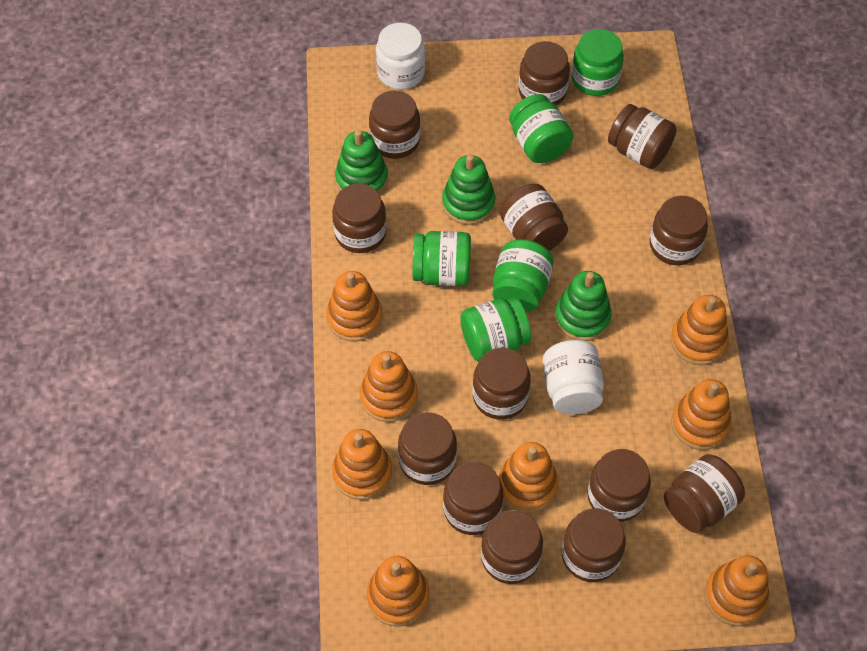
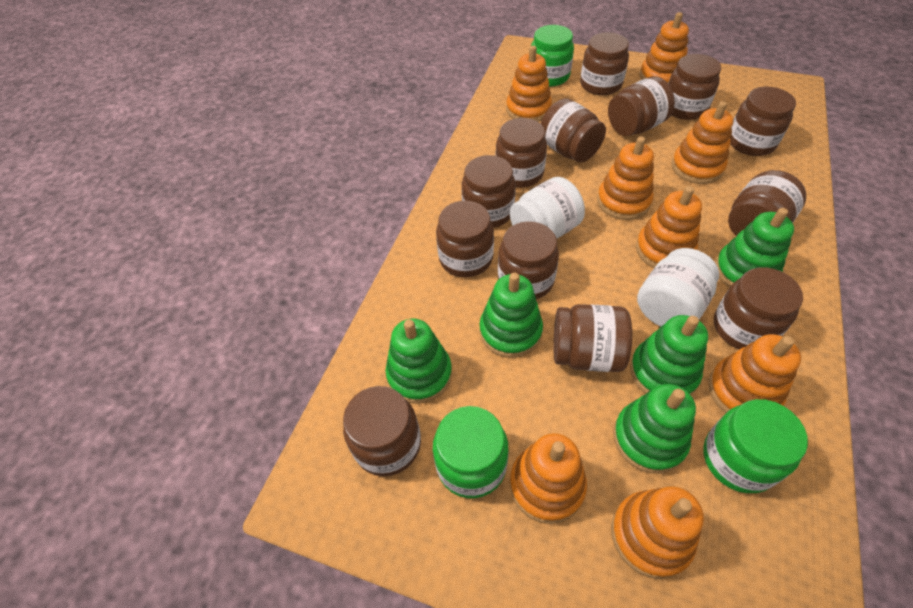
green jar: 5 -> 3
green stacking toy: 3 -> 5

